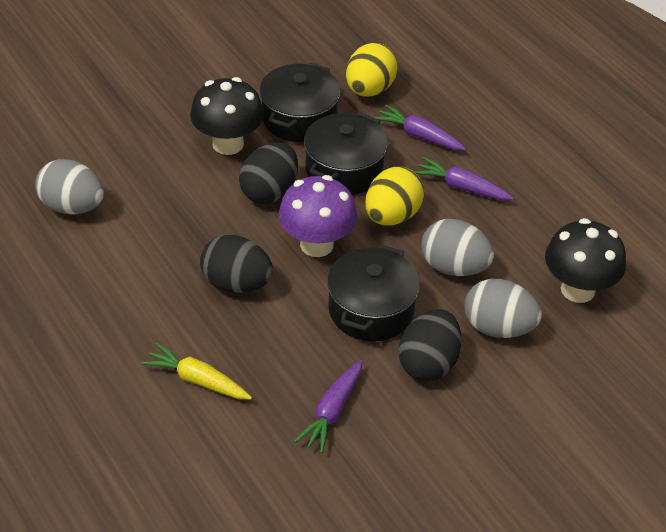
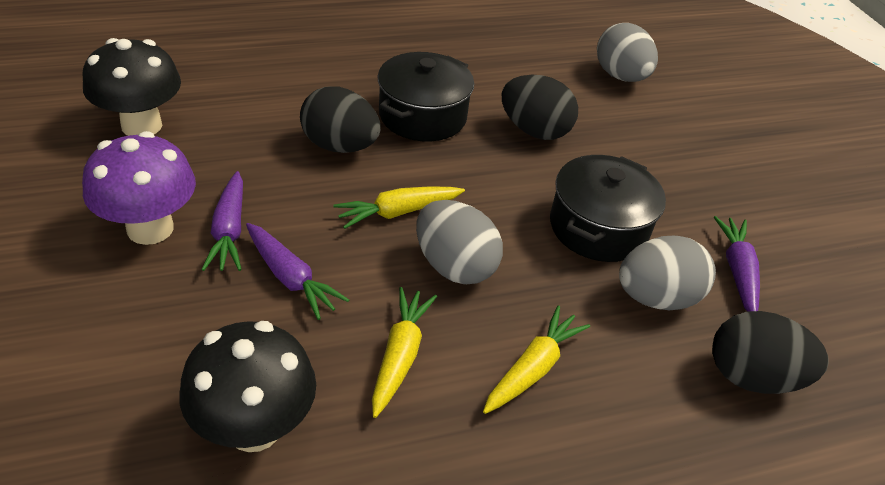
black pot: 3 -> 2
yellow carrot: 1 -> 3
yellow egg: 2 -> 0

